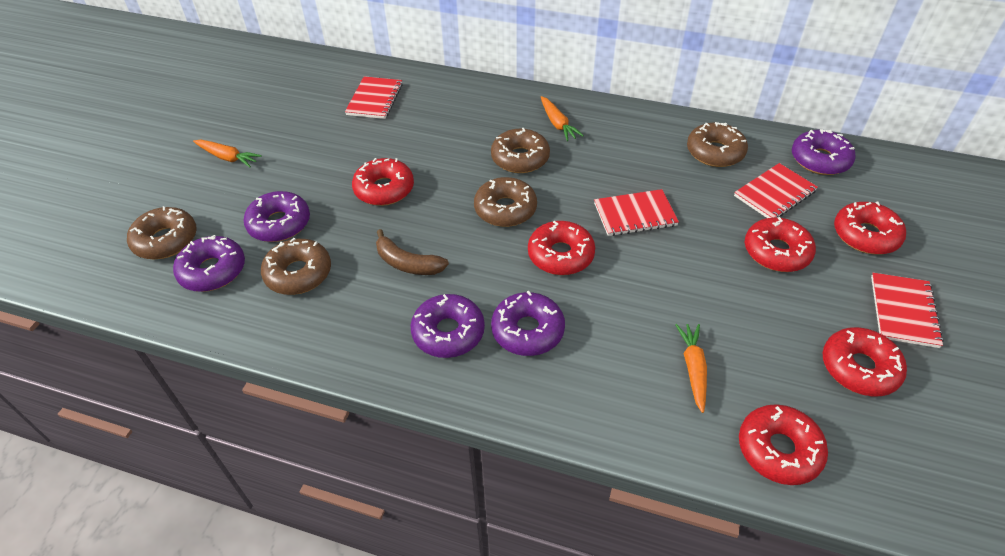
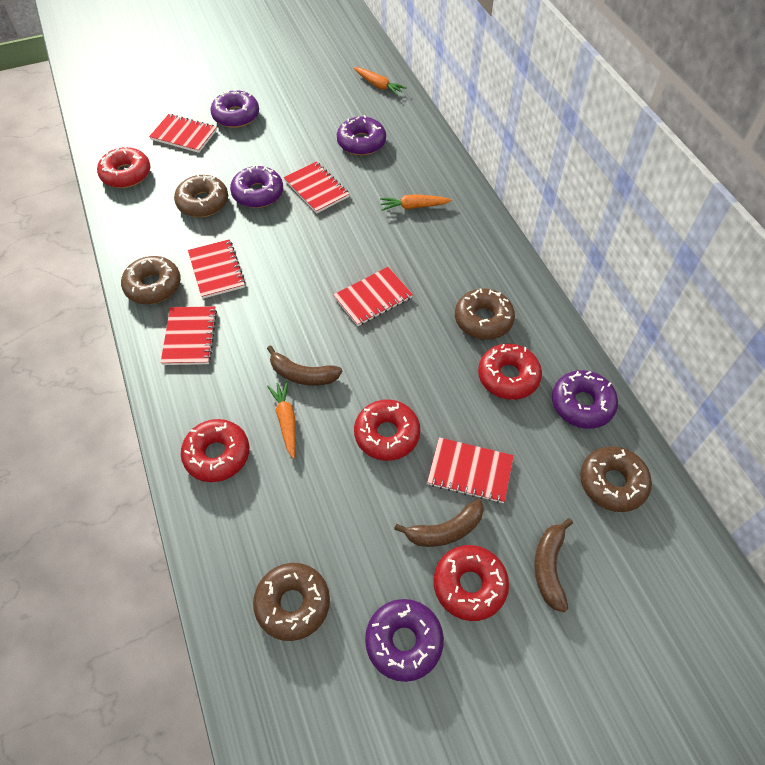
brown banana: 1 -> 3
red donut: 6 -> 5
red notebook: 4 -> 6

